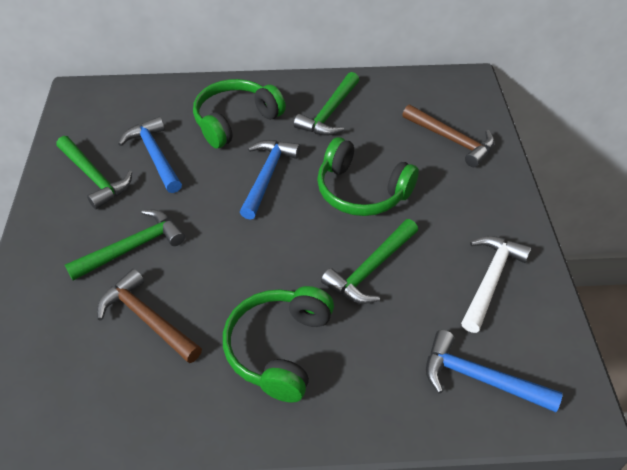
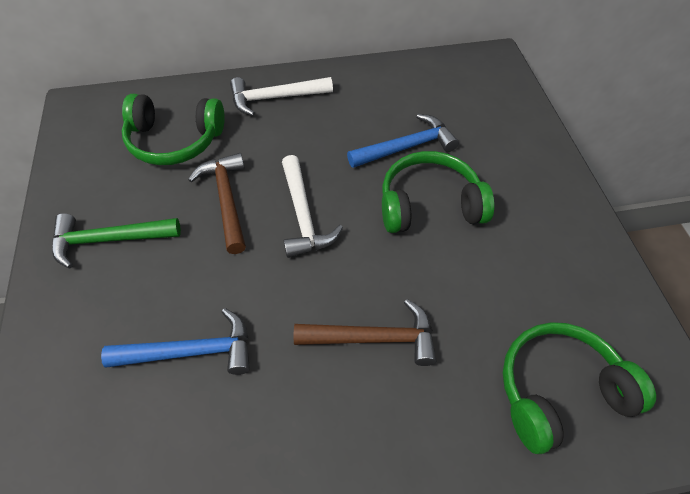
blue hammer: 3 -> 2
green hammer: 4 -> 1
white hammer: 1 -> 2

